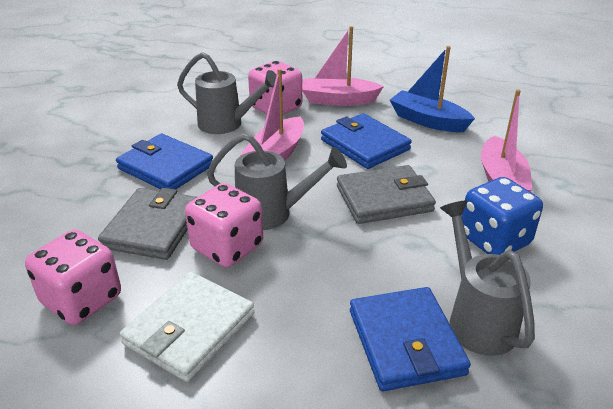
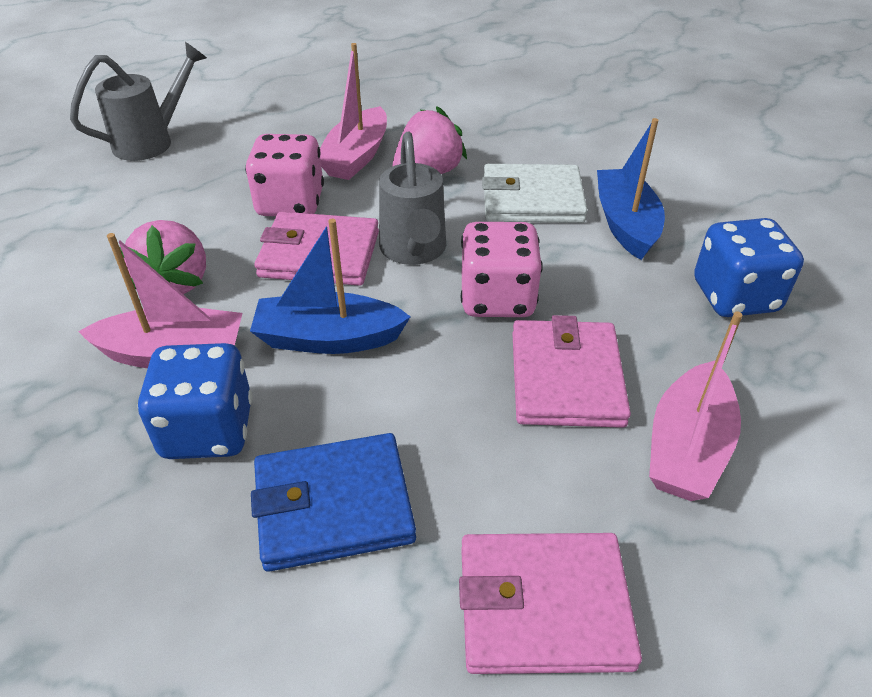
blue boat: 1 -> 2
blue dice: 1 -> 2
blue wallet: 3 -> 1
grey wallet: 2 -> 0
grey watering can: 3 -> 2
pink dice: 3 -> 2
pink strawberry: 0 -> 2
pink wallet: 0 -> 3

